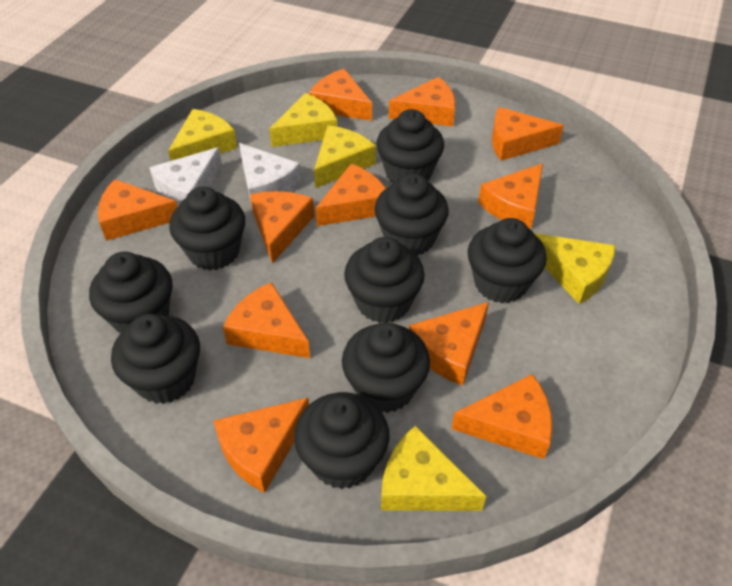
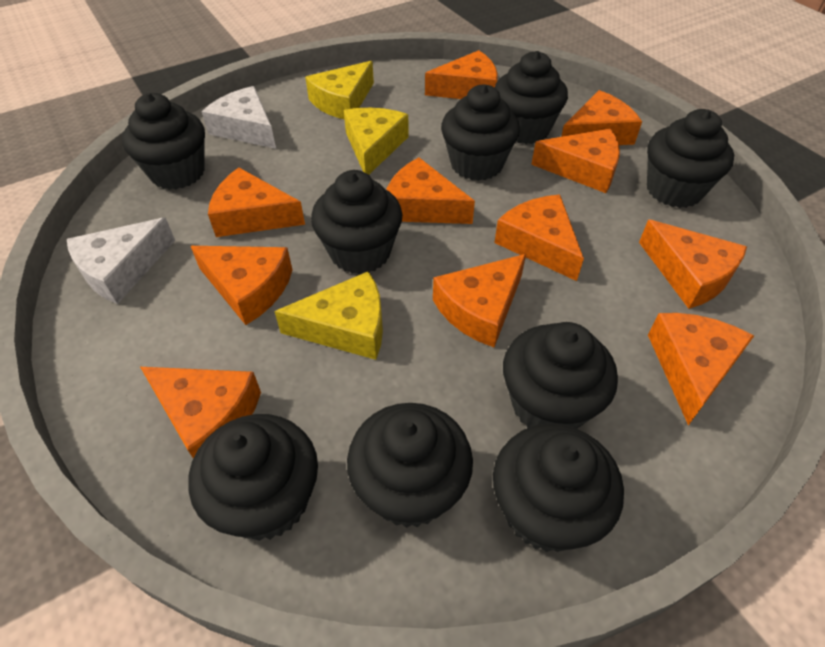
yellow cheese: 5 -> 3

